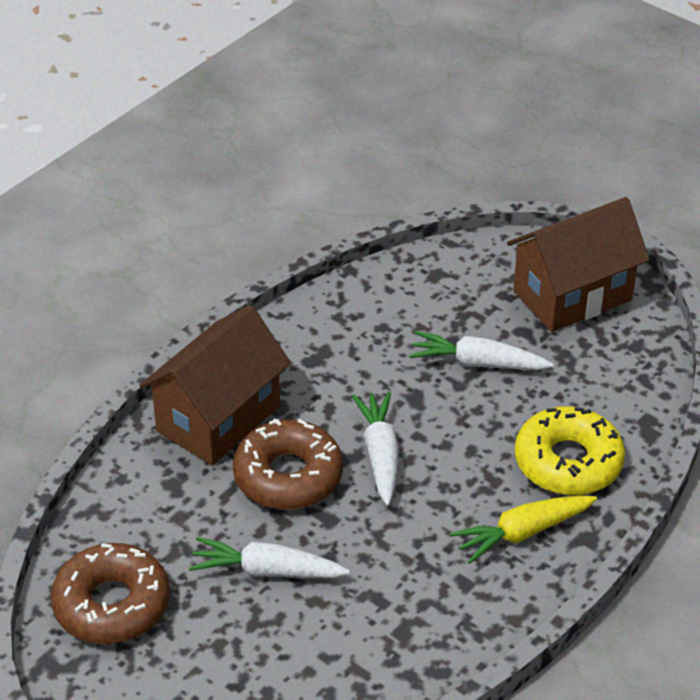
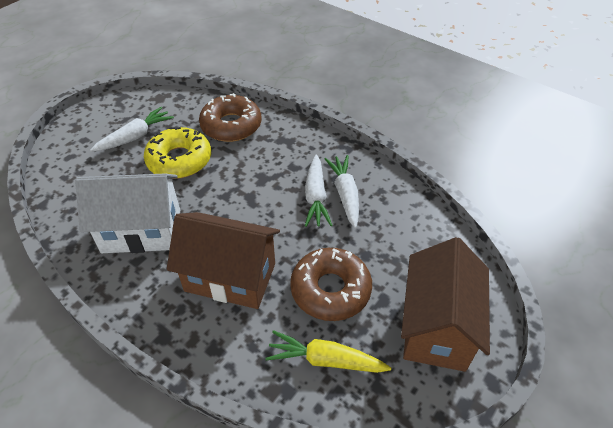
white house: 0 -> 1

